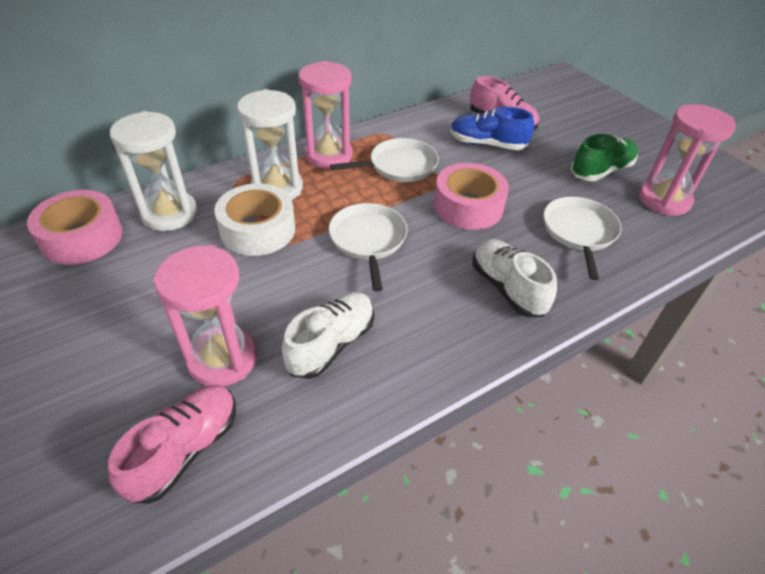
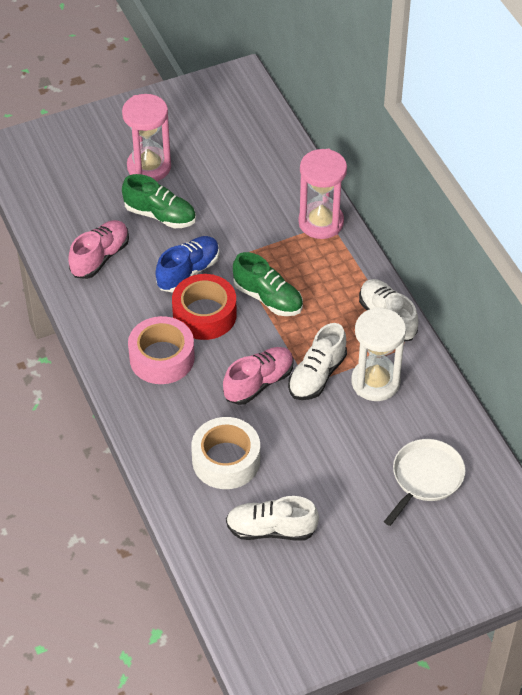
green shoe: 1 -> 2
pink hourglass: 3 -> 2
pink tape: 2 -> 1
red tape: 0 -> 1
white hourglass: 2 -> 1
white pan: 3 -> 1
white shoe: 2 -> 3

